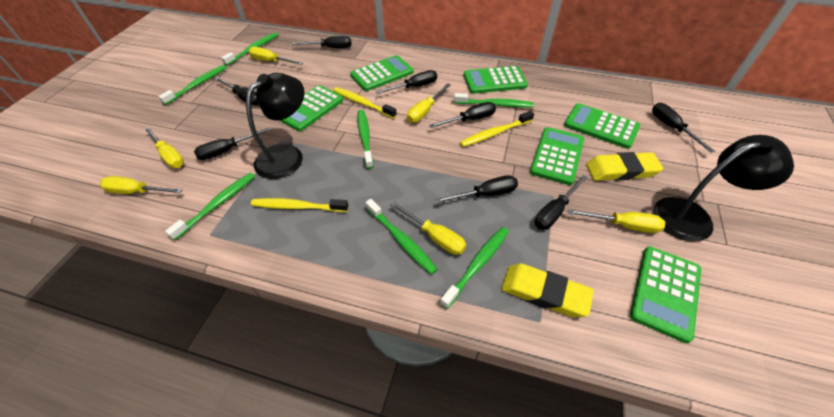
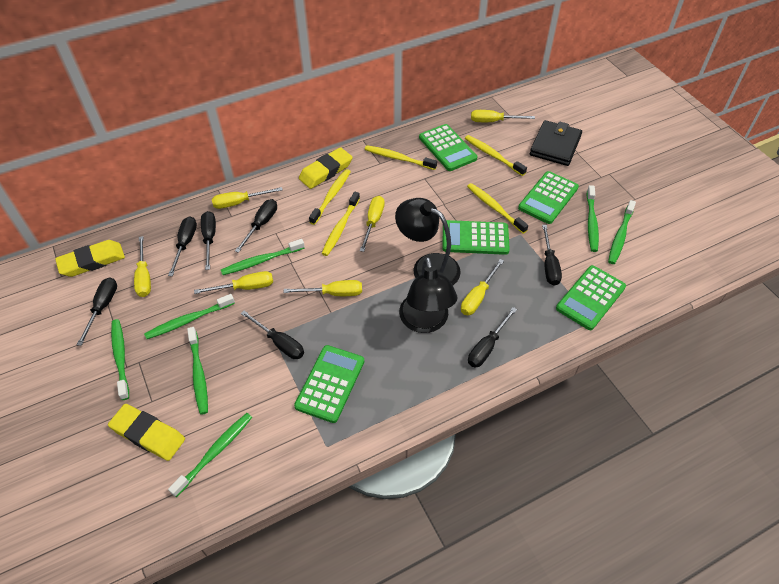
black screwdriver: 8 -> 7
black wallet: 0 -> 1
green calculator: 6 -> 5
yellow eraser: 2 -> 3
yellow screwdriver: 6 -> 7
yellow toothbrush: 3 -> 5

